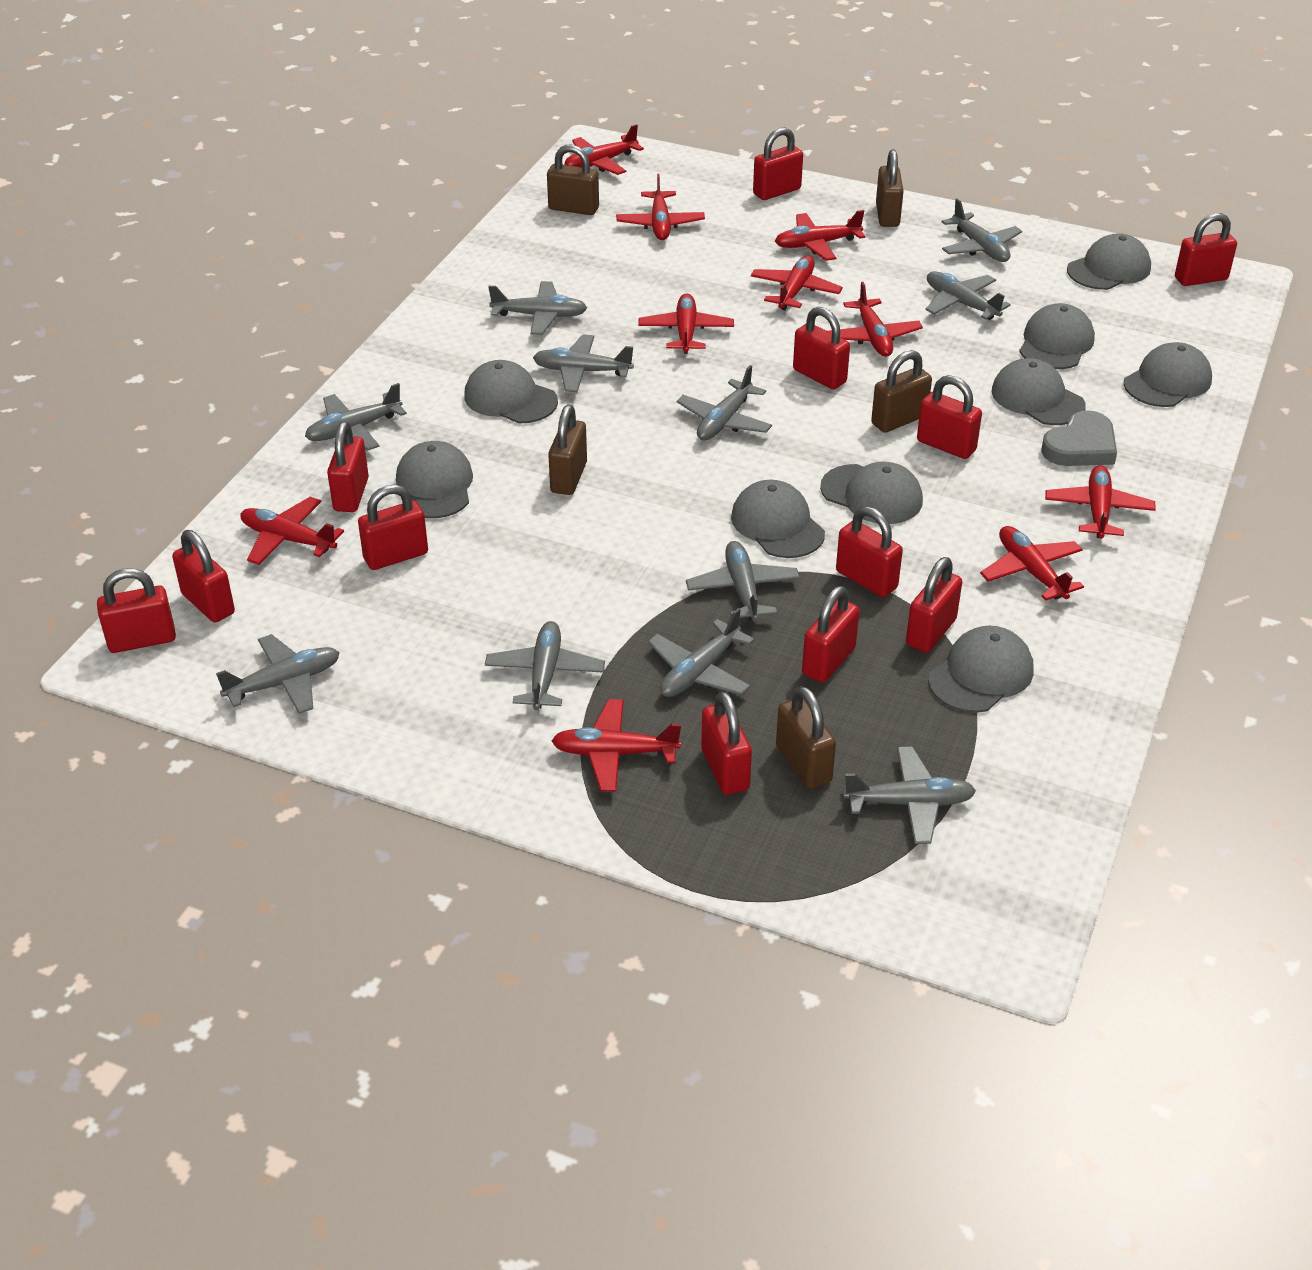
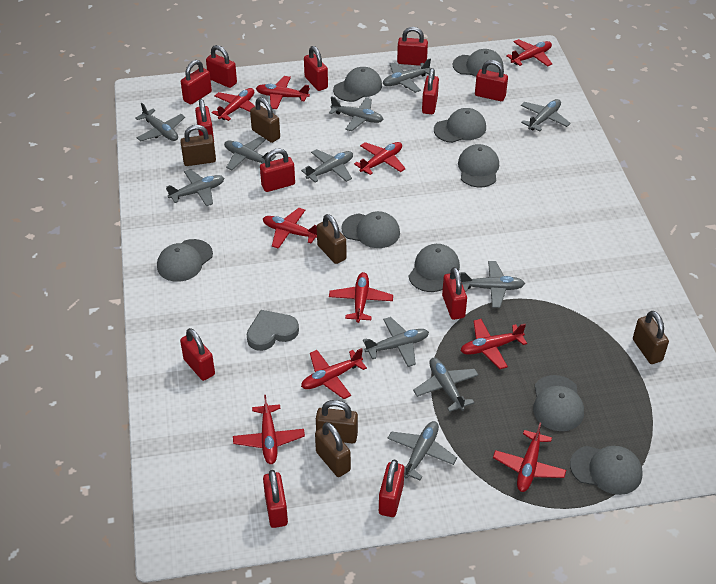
brown padlock: 5 -> 6

